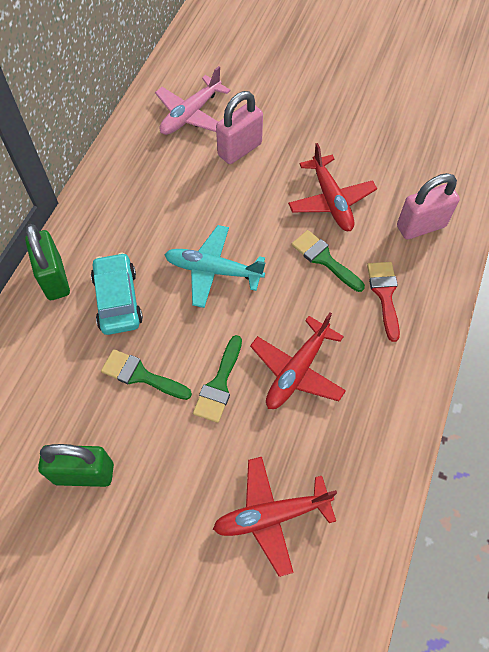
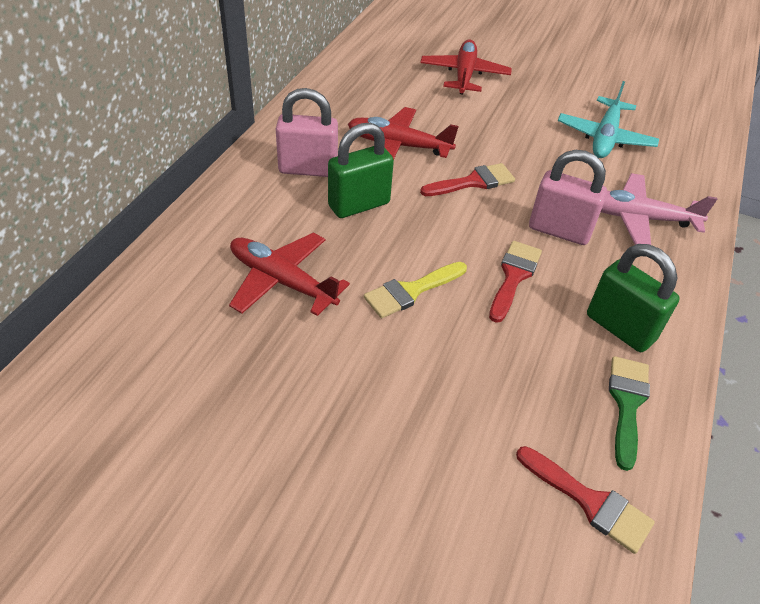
green brush: 3 -> 1
red brush: 1 -> 3
turquoise car: 1 -> 0
yellow brush: 0 -> 1

